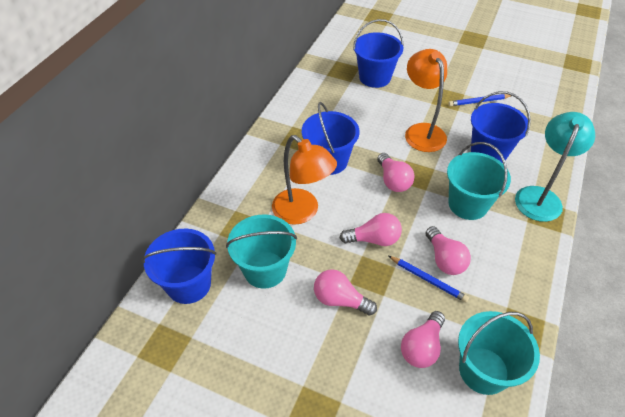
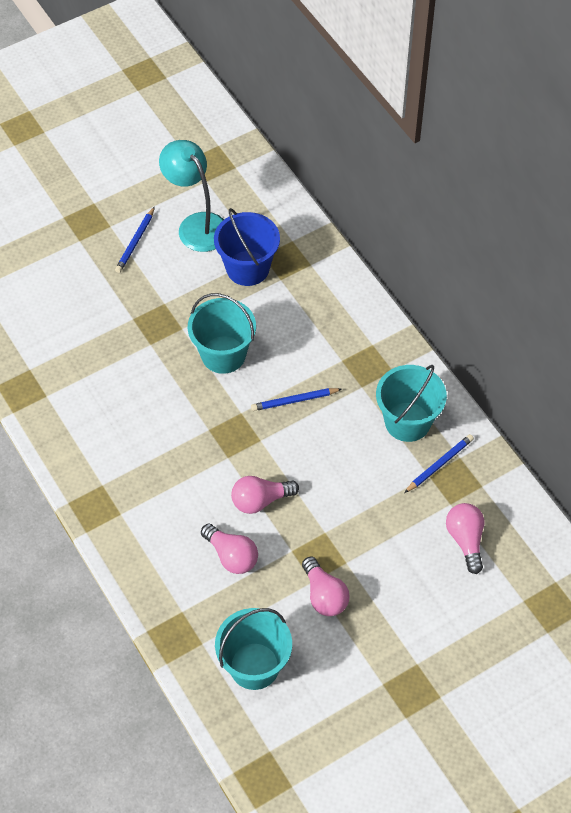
blue bucket: 4 -> 1
blue pencil: 2 -> 3
orange lamp: 2 -> 0
pink light bulb: 5 -> 4

